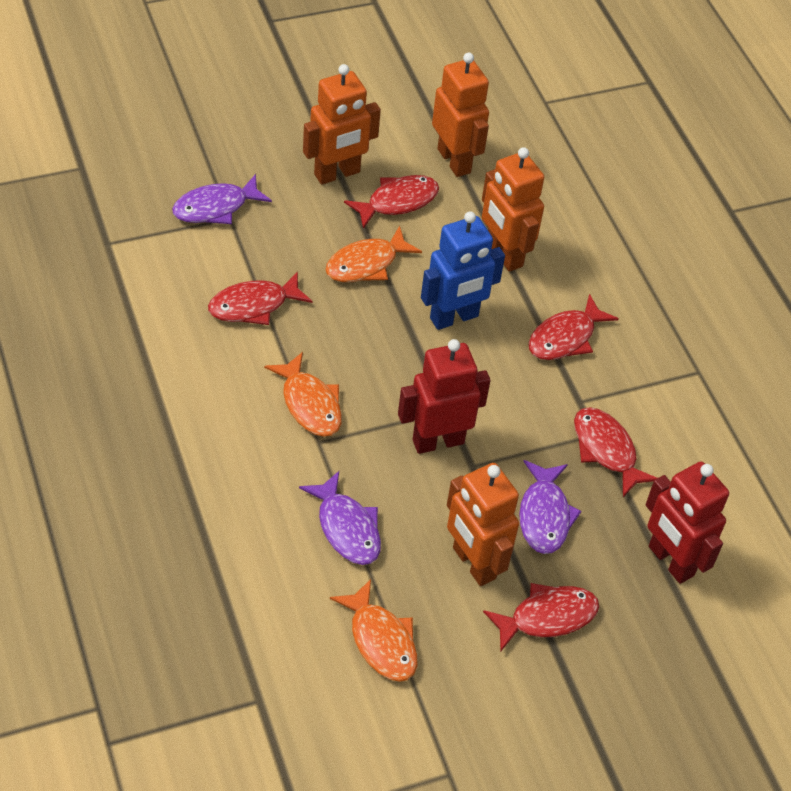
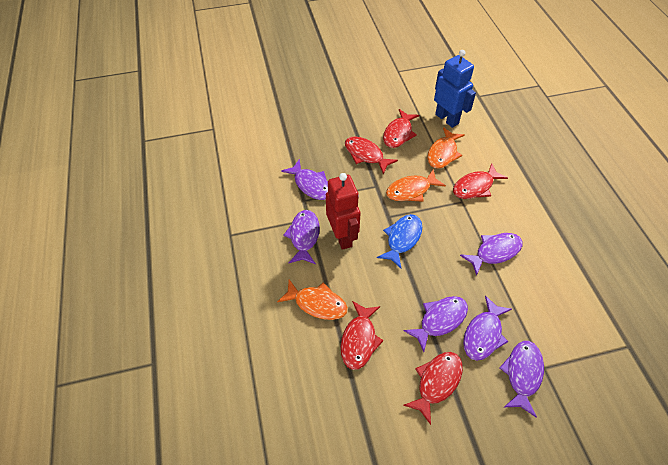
blue fish: 0 -> 1
orange robot: 4 -> 0
purple fish: 3 -> 6
red robot: 2 -> 1

